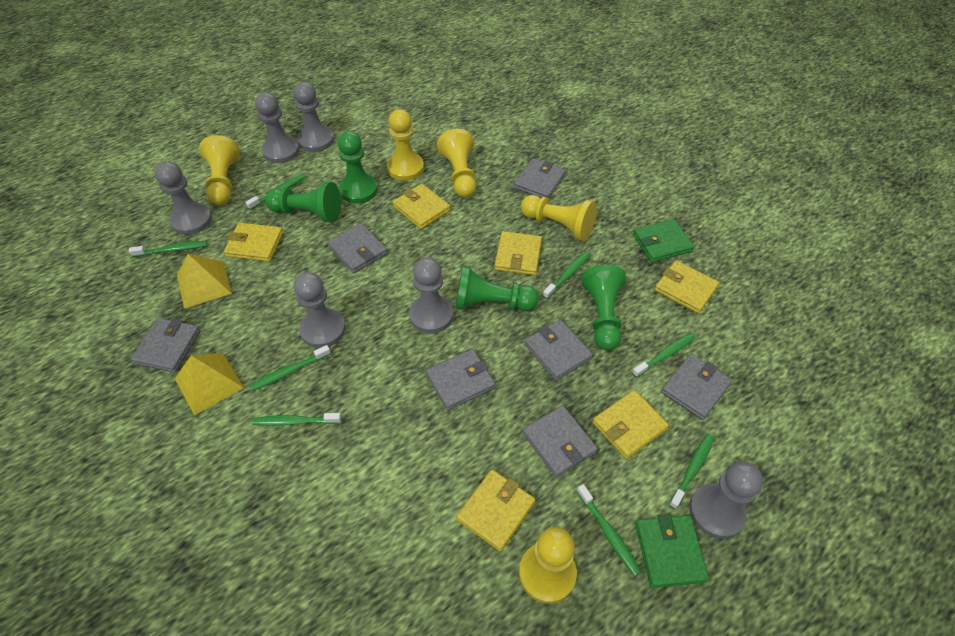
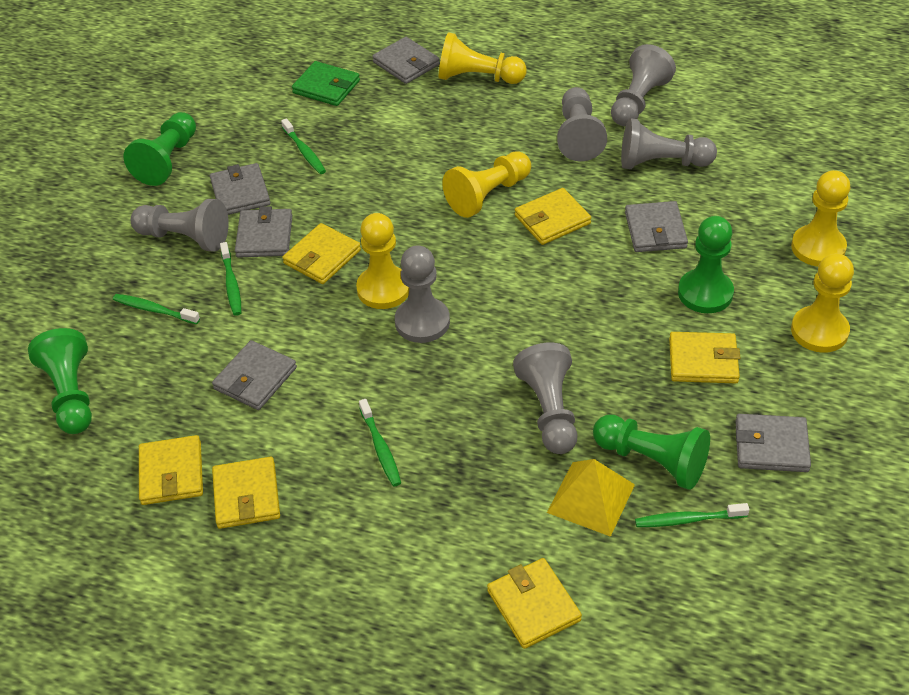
green toothbrush: 8 -> 5
green wallet: 2 -> 1
grey wallet: 7 -> 6
yellow pyramid: 2 -> 1

